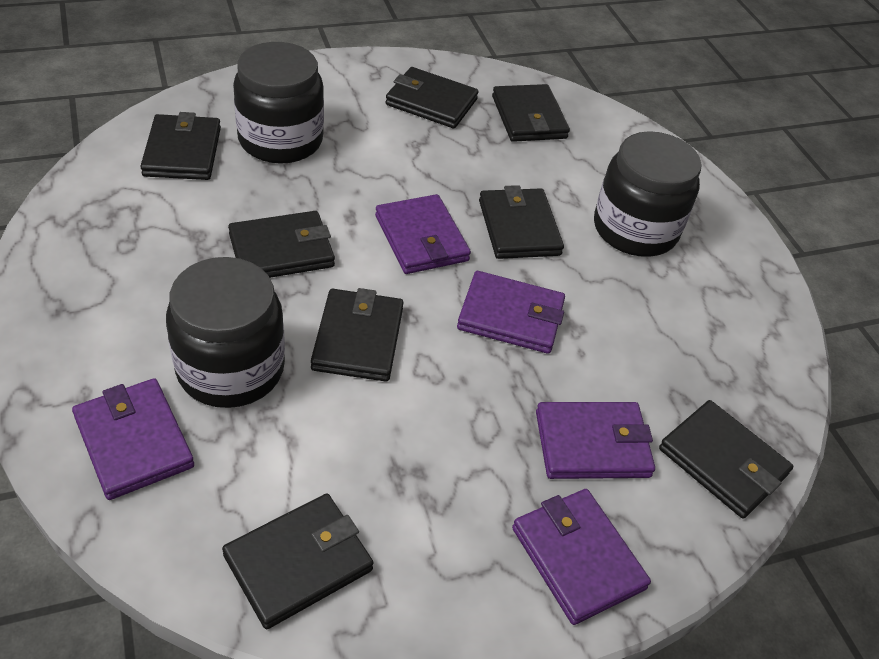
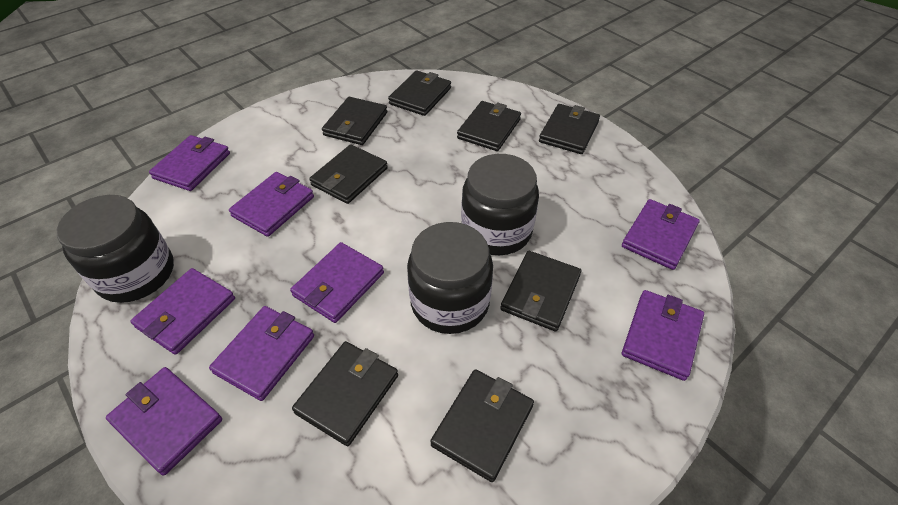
purple wallet: 5 -> 8

